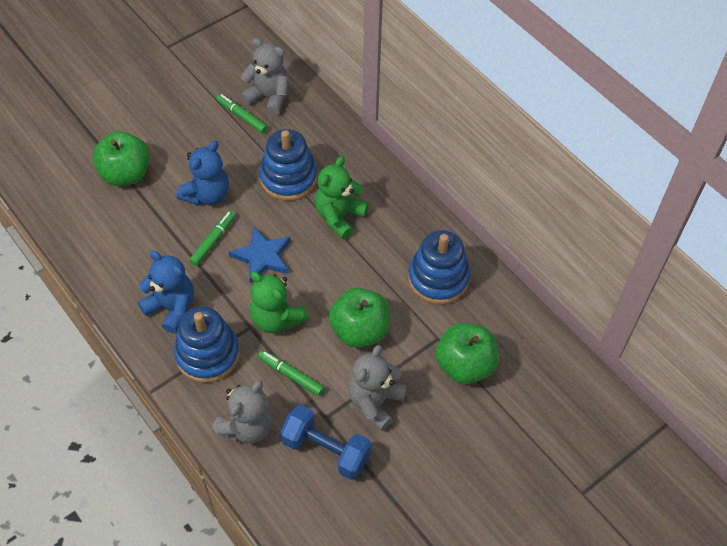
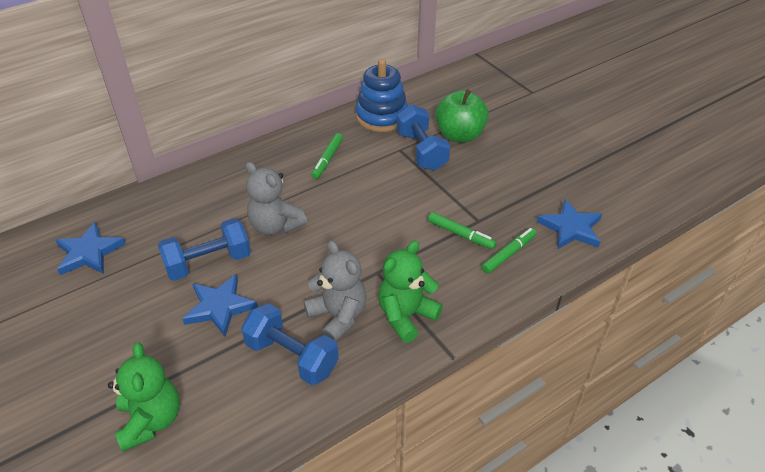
blue dumbbell: 1 -> 3
blue stacking toy: 3 -> 1
blue star: 1 -> 3
blue teddy bear: 2 -> 0
green apple: 3 -> 1
grey teddy bear: 3 -> 2

